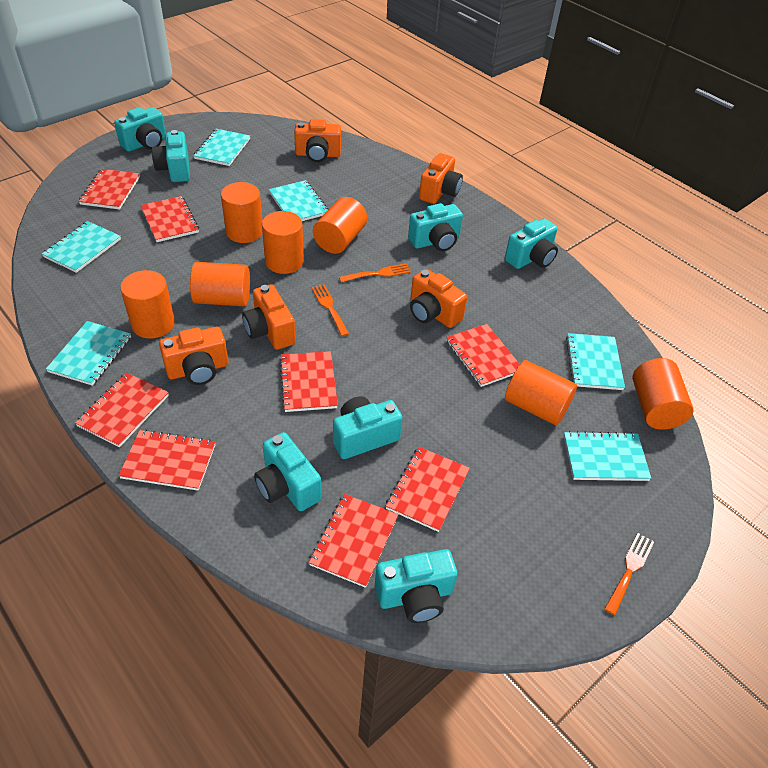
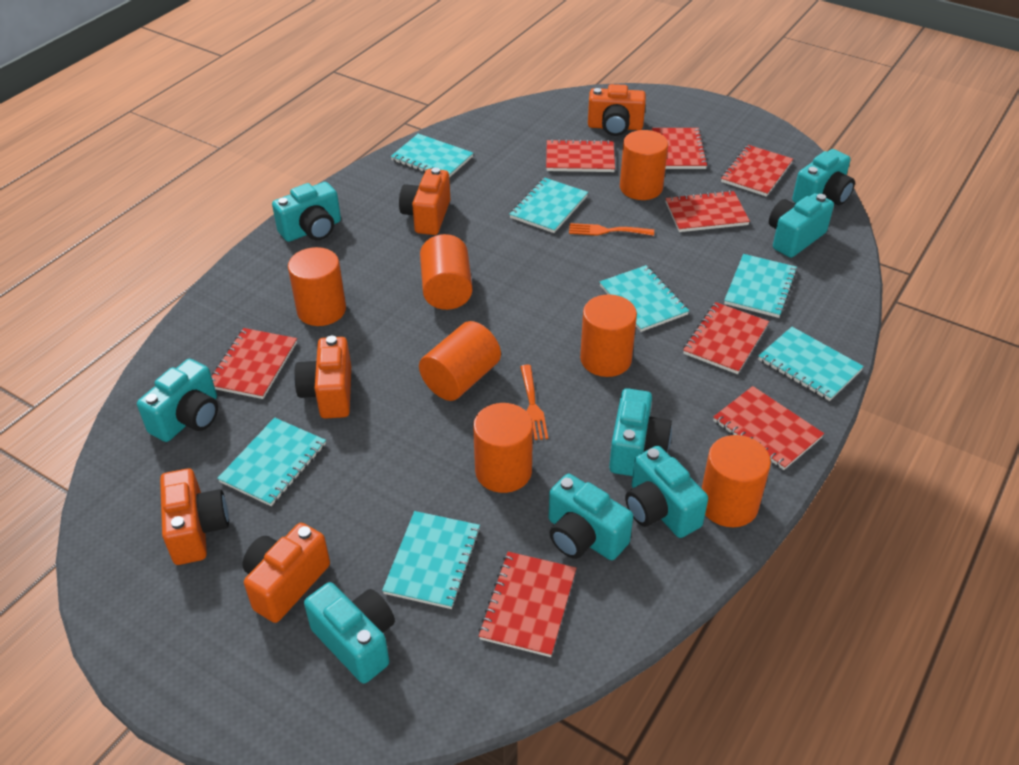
orange fork: 3 -> 2
turquoise camera: 7 -> 8
turquoise notebook: 6 -> 7

